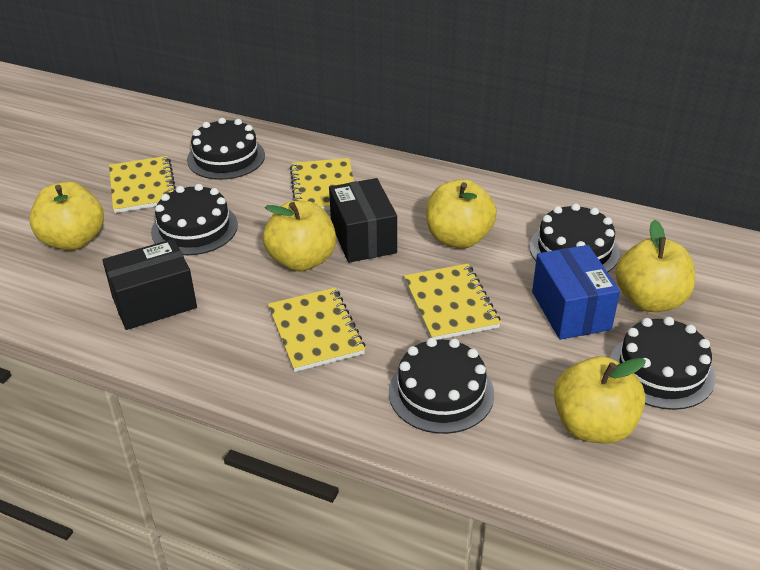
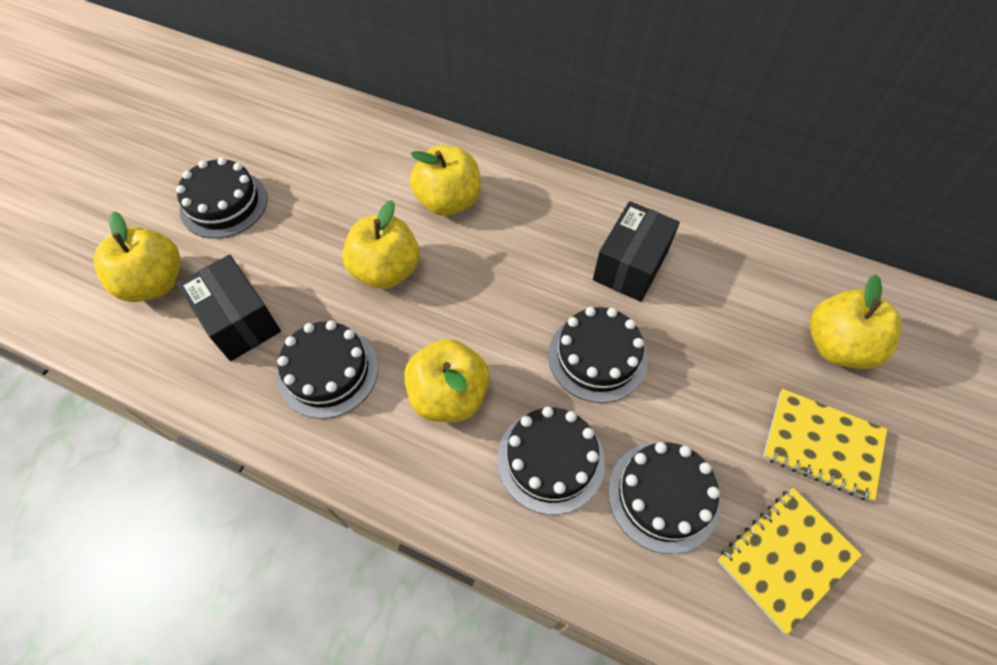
blue box: 1 -> 0
yellow notebook: 4 -> 2

